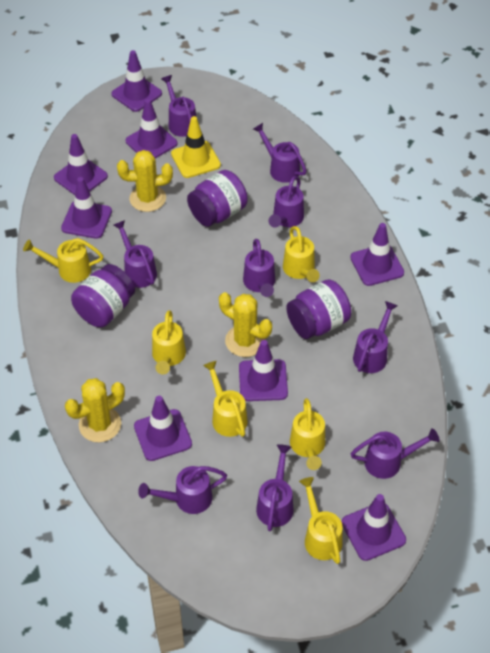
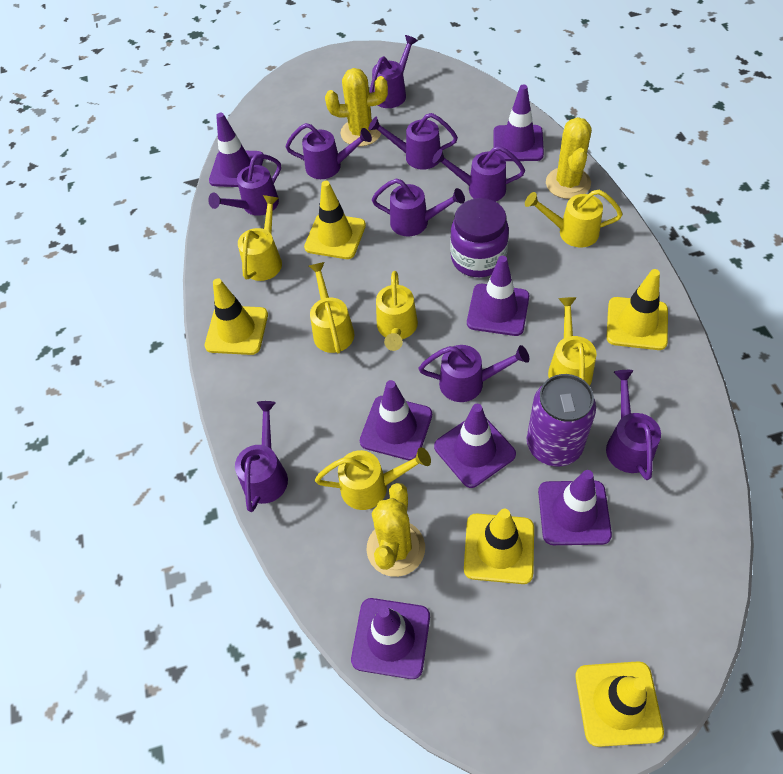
purple can: 0 -> 1
purple jar: 3 -> 1
purple traffic cone: 8 -> 7
yellow traffic cone: 1 -> 5

